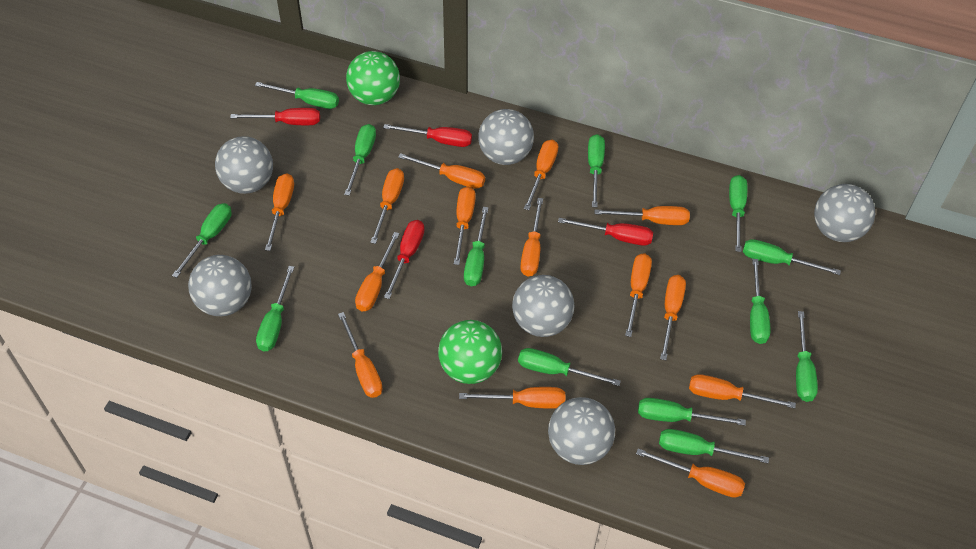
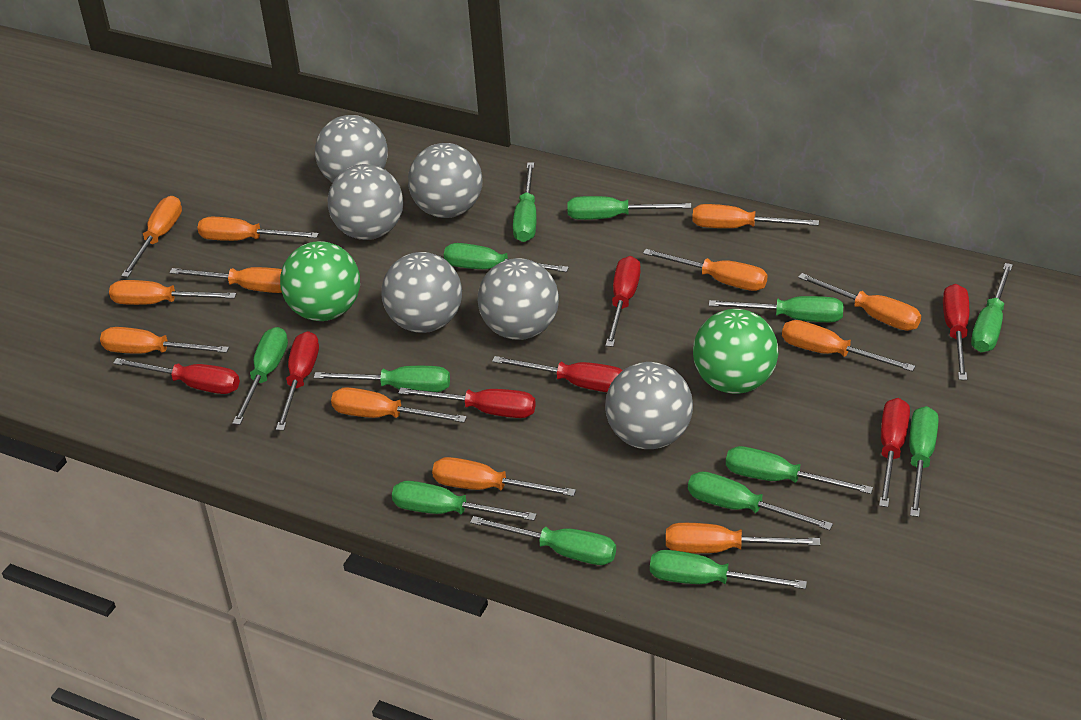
orange screwdriver: 14 -> 12
red screwdriver: 4 -> 7

